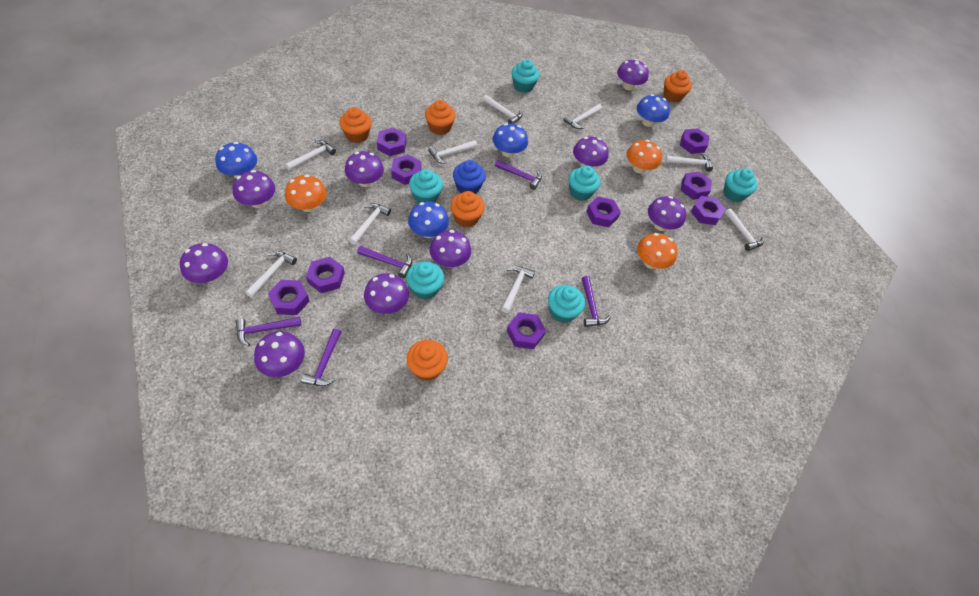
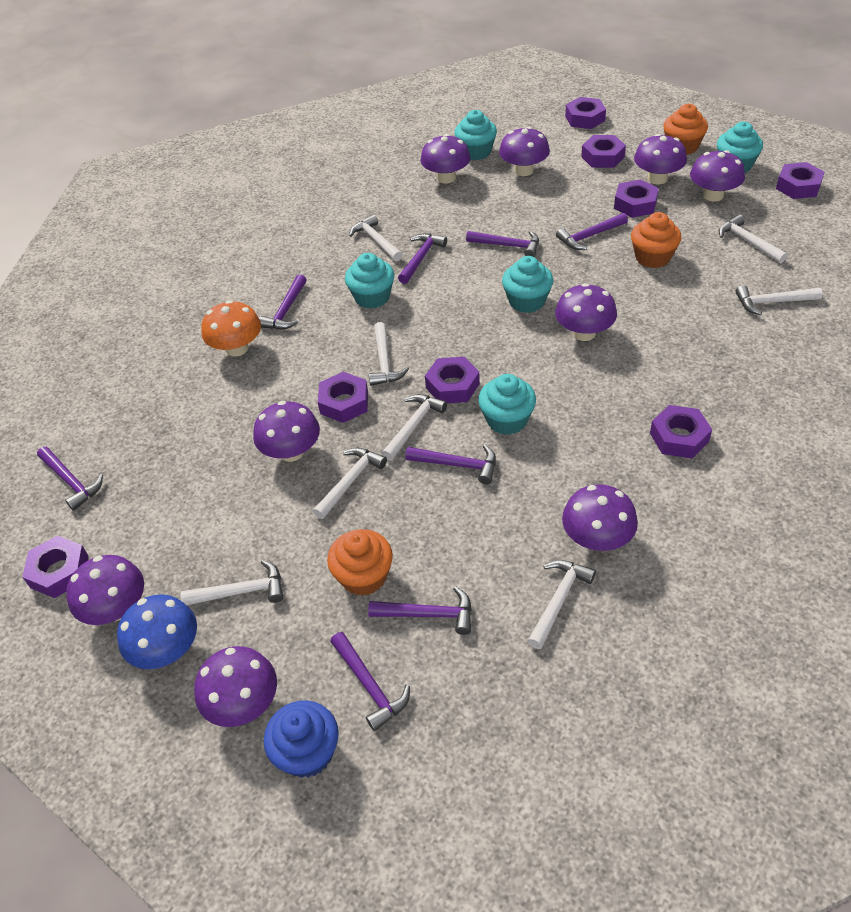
blue mushroom: 4 -> 1
orange cupcake: 5 -> 3
orange mushroom: 3 -> 1
purple hammer: 5 -> 8
purple nut: 9 -> 8
turquoise cupcake: 6 -> 5
white hammer: 9 -> 8

